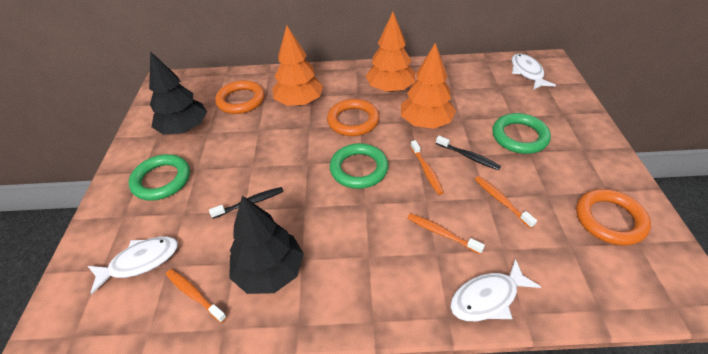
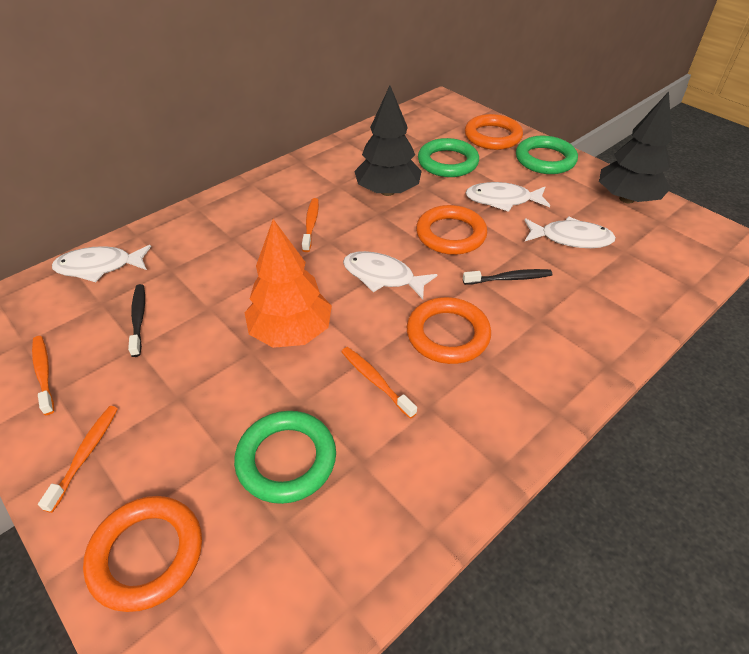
orange ring: 3 -> 4
orange tree: 3 -> 1
white fish: 3 -> 4

